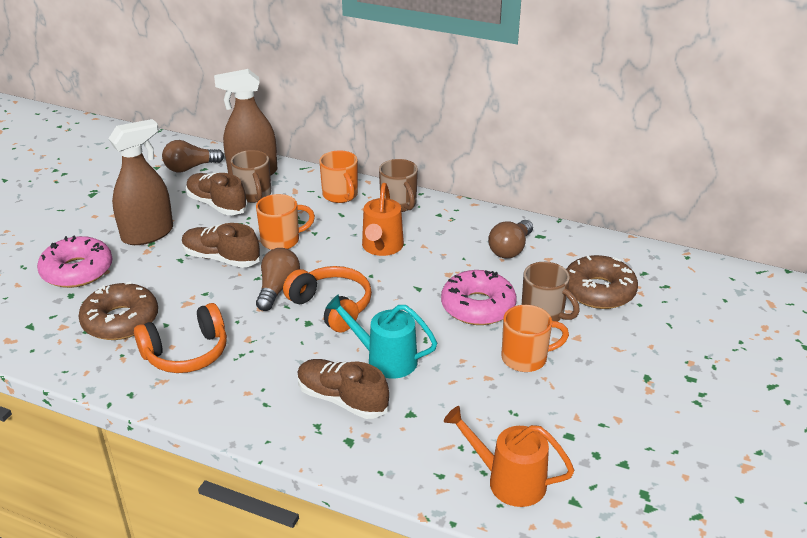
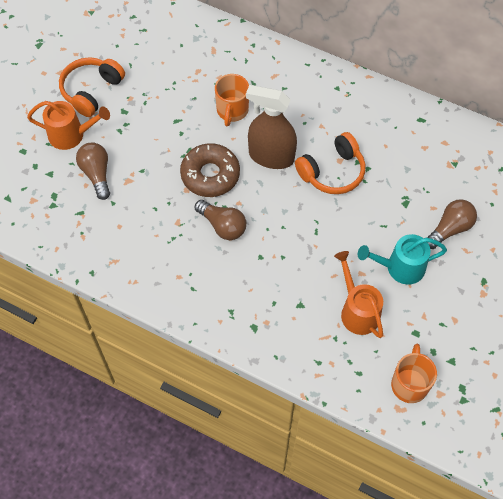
brown donut: 2 -> 1
brown mug: 3 -> 0
brown shoe: 3 -> 0
brown spray bottle: 2 -> 1
orange mug: 3 -> 2
pink donut: 2 -> 0

